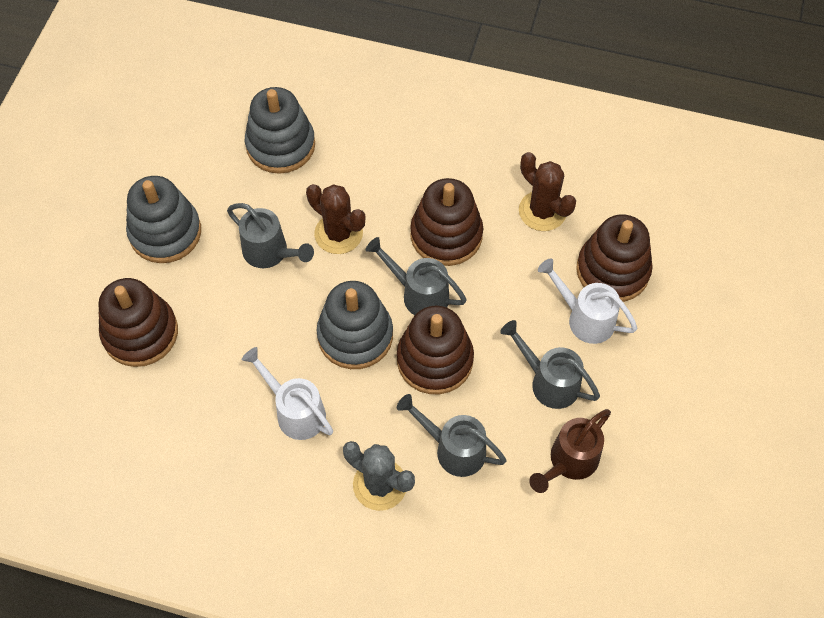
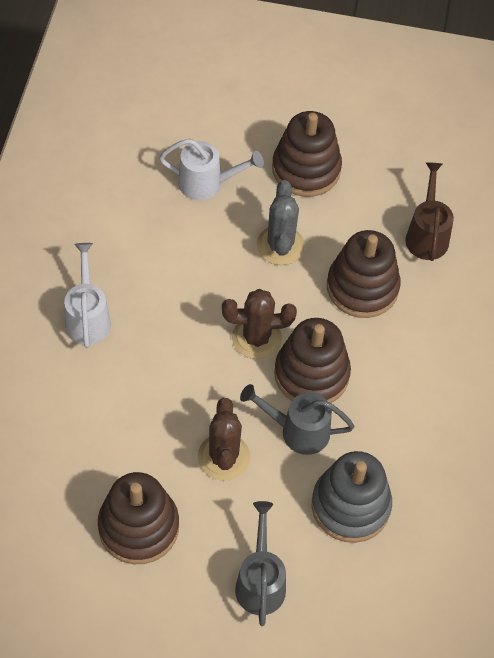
grey stacking toy: 3 -> 1
grey watering can: 4 -> 2

